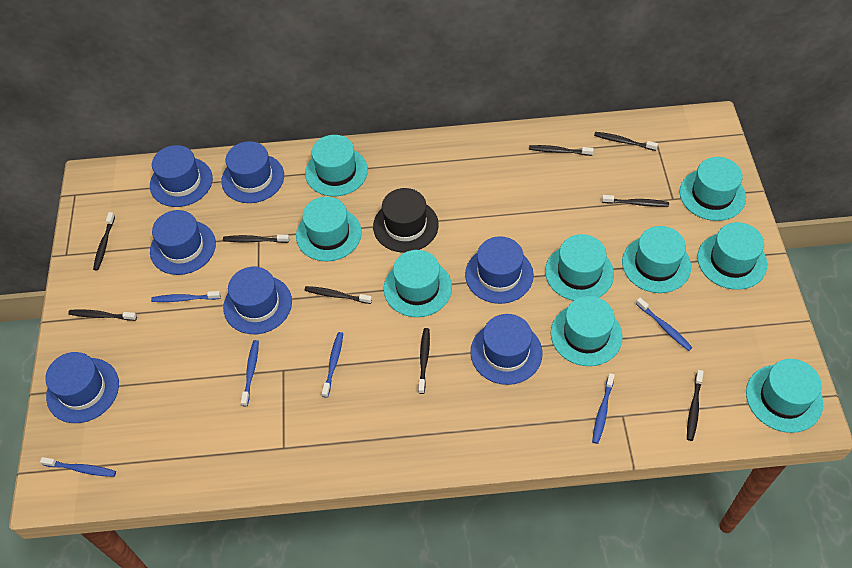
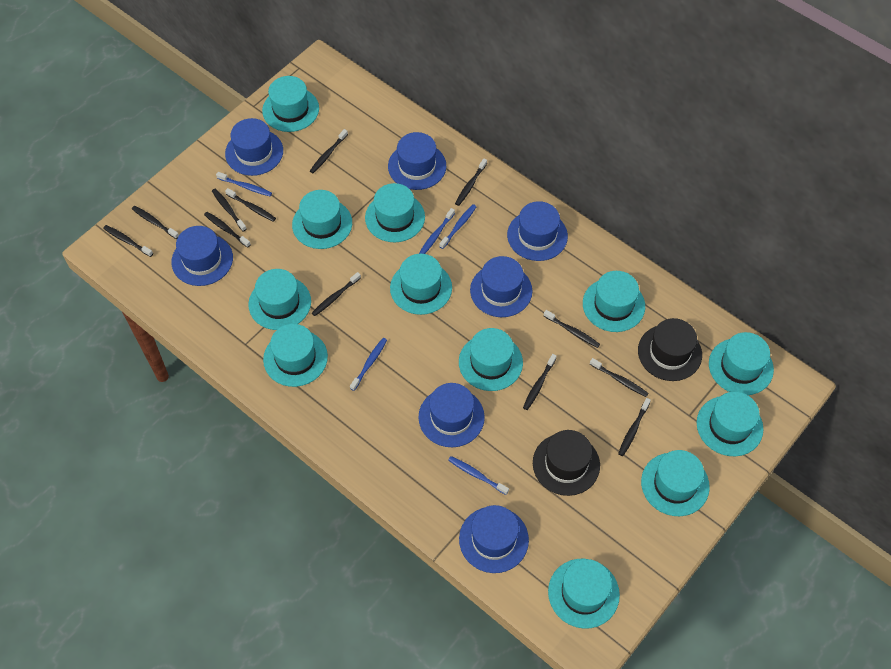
black hat: 1 -> 2
black toothbrush: 9 -> 12
blue toothbrush: 6 -> 5
turquoise hat: 9 -> 12

